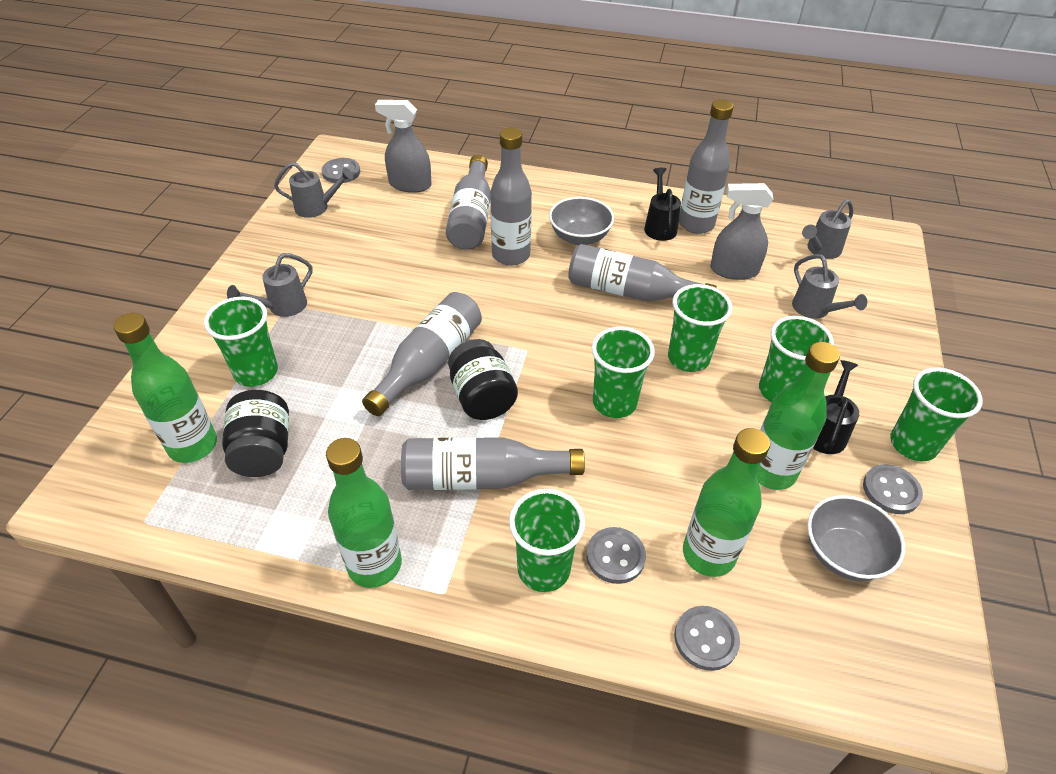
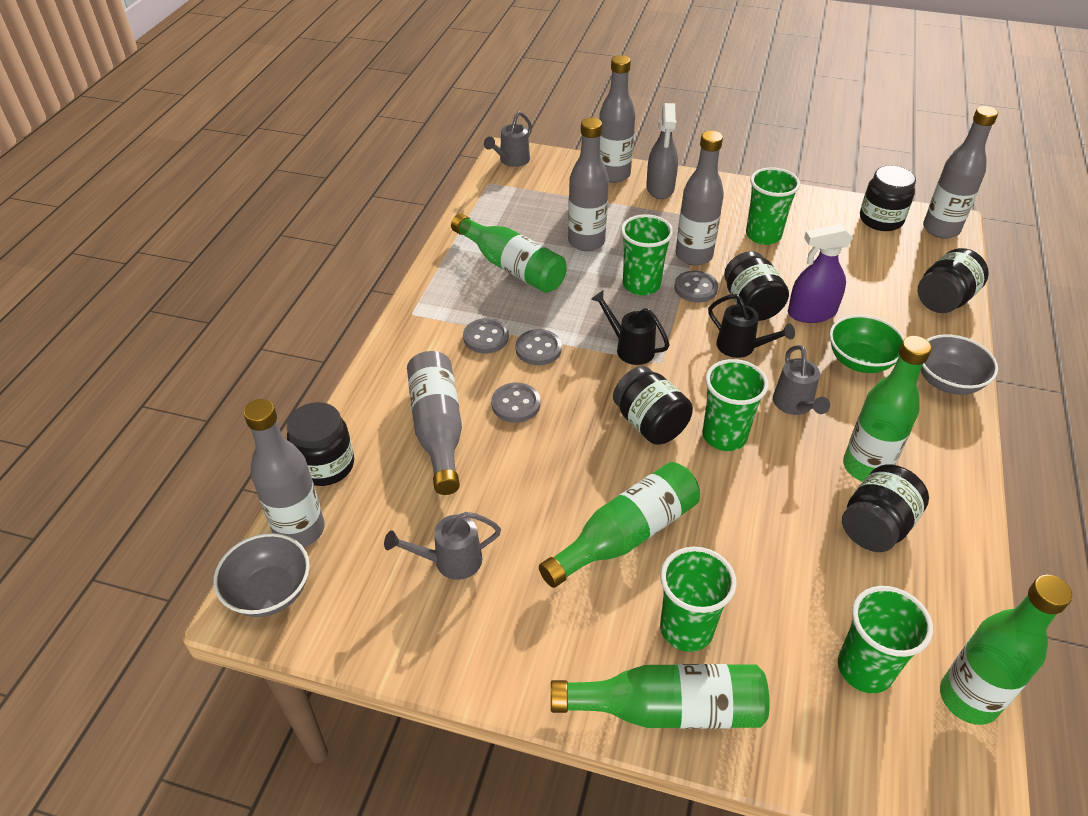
black jar: 2 -> 6
green bottle: 4 -> 5
green bowl: 0 -> 1
green cup: 6 -> 5
grey spray bottle: 2 -> 1
grey watering can: 4 -> 3
purple spray bottle: 0 -> 1

